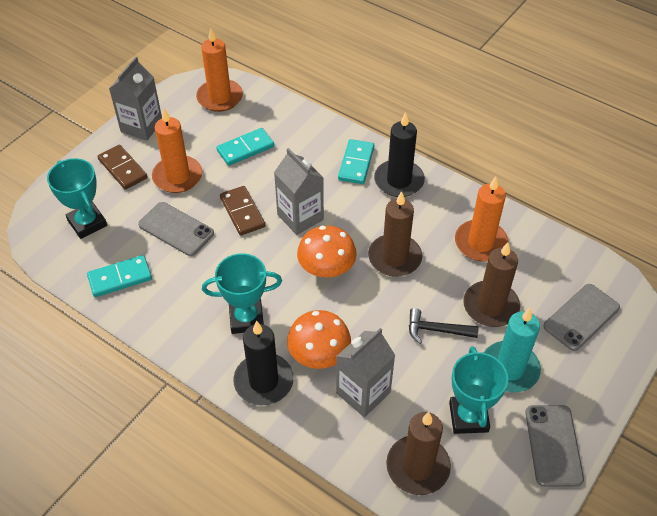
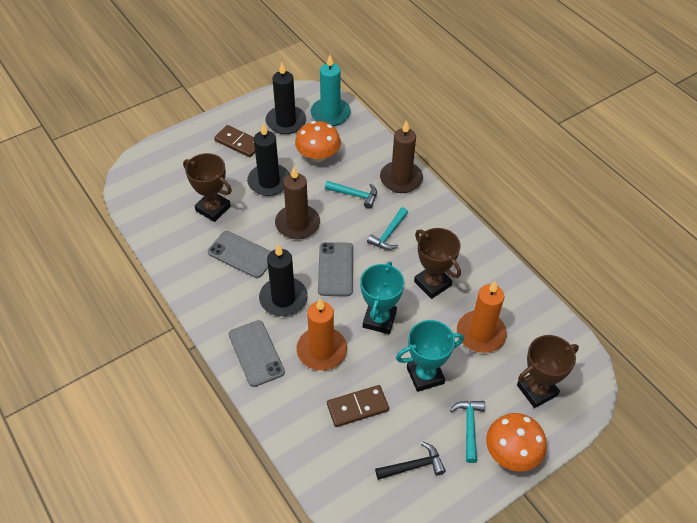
black candle: 2 -> 3
brown candle: 3 -> 2
brown trophy: 0 -> 3
grey carton: 3 -> 0
orange candle: 3 -> 2
turquoise domino: 3 -> 0
turquoise hammer: 0 -> 3
turquoise trophy: 3 -> 2

